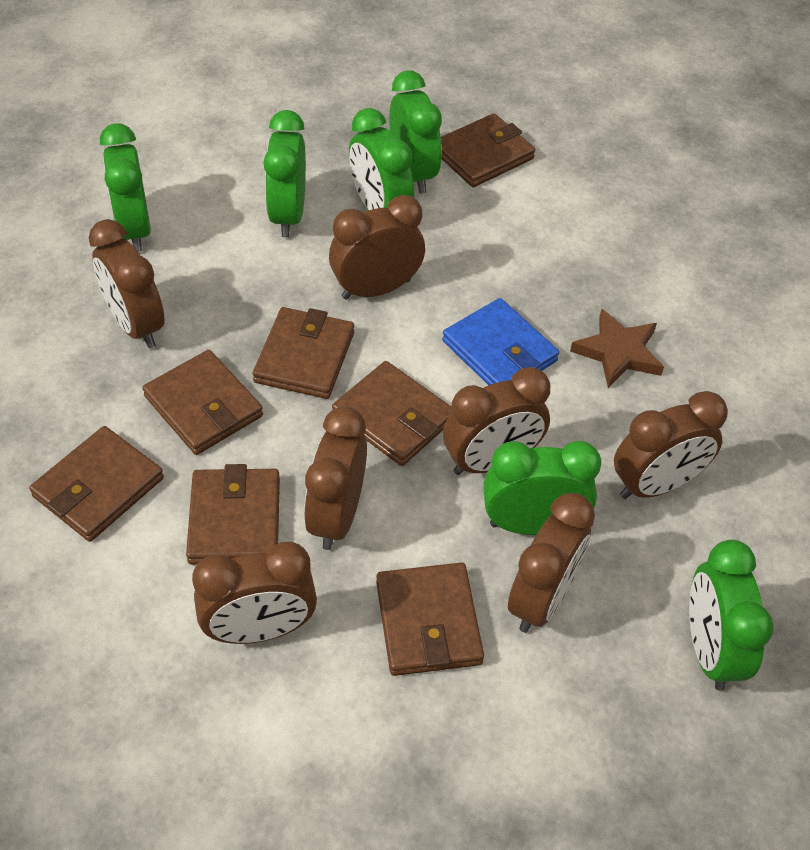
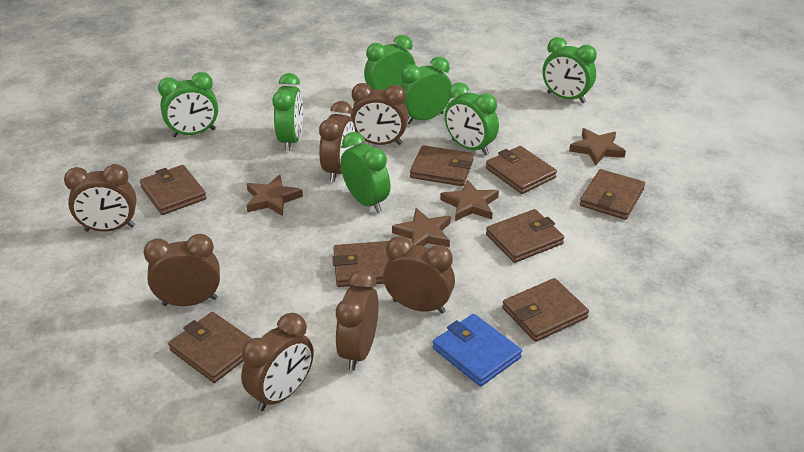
brown star: 1 -> 4
brown wallet: 7 -> 8
green clock: 6 -> 7

